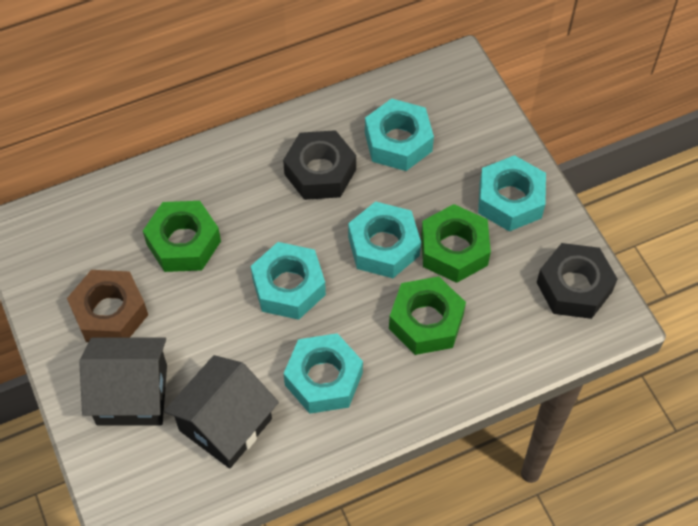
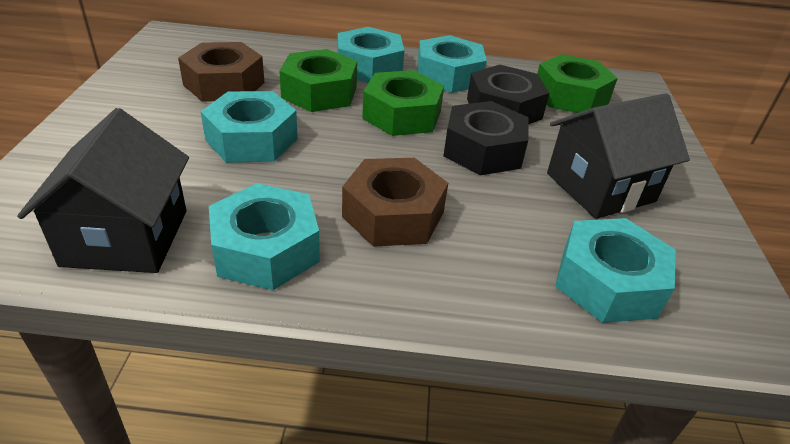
brown nut: 1 -> 2

